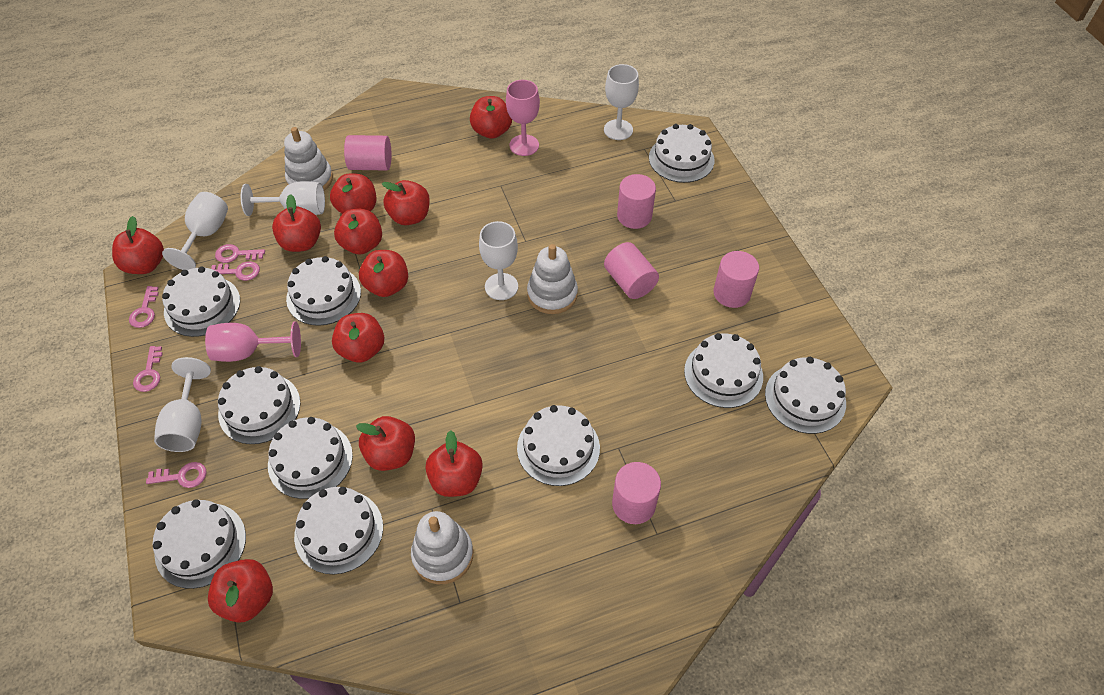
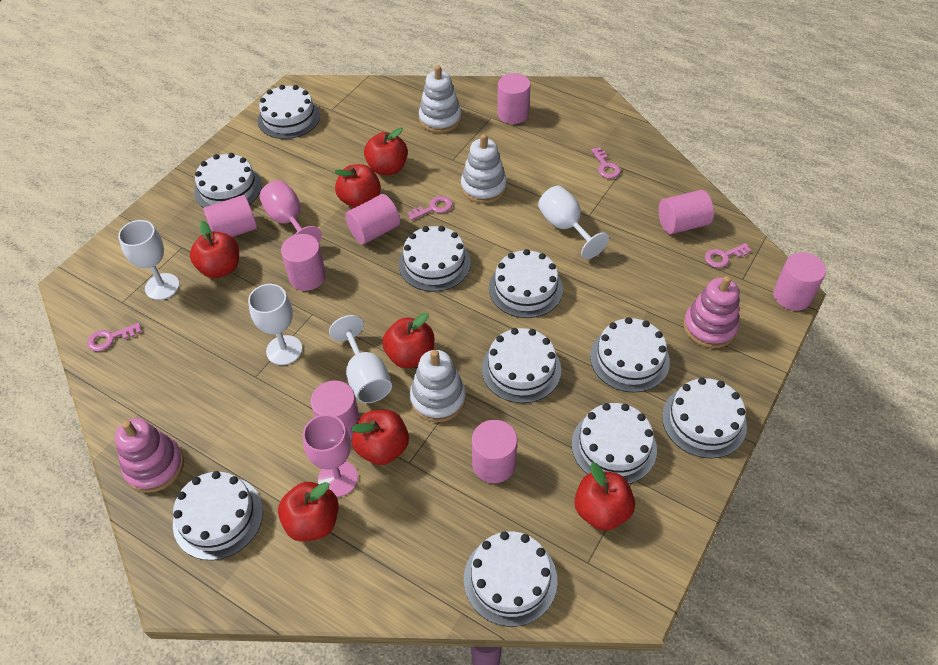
pink cylinder: 5 -> 8
pink key: 5 -> 4
pink stacking toy: 0 -> 2
red apple: 11 -> 7
white goblet: 5 -> 4

